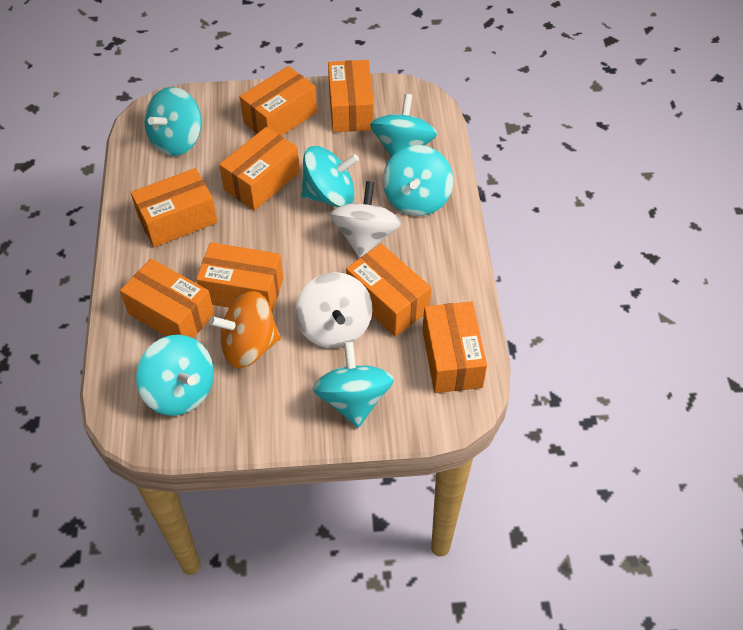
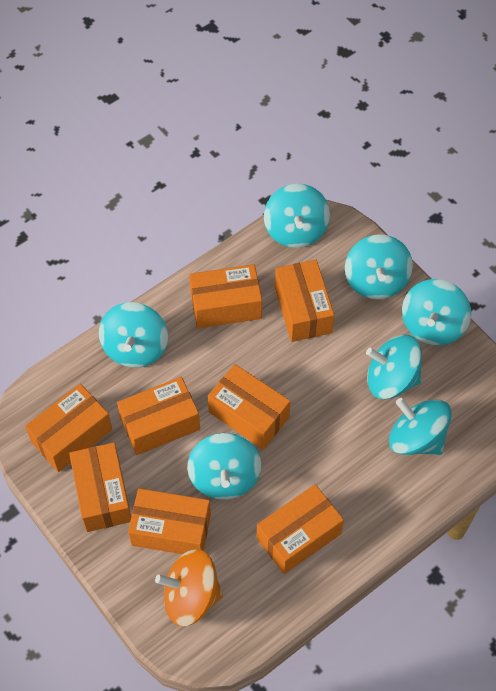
turquoise spinning top: 6 -> 7
white spinning top: 2 -> 0

